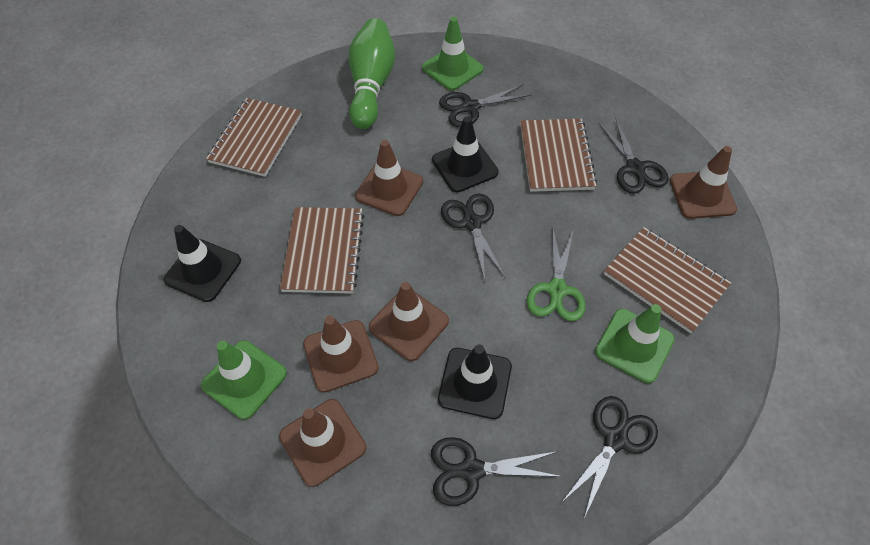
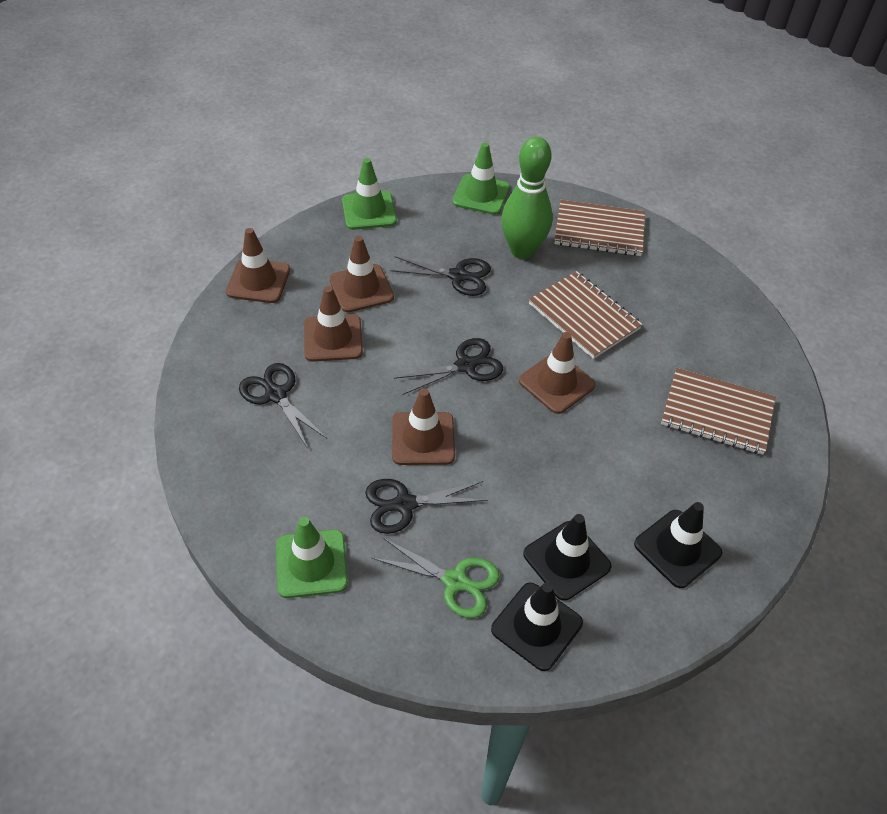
black scissors: 5 -> 4
brown notebook: 4 -> 3

